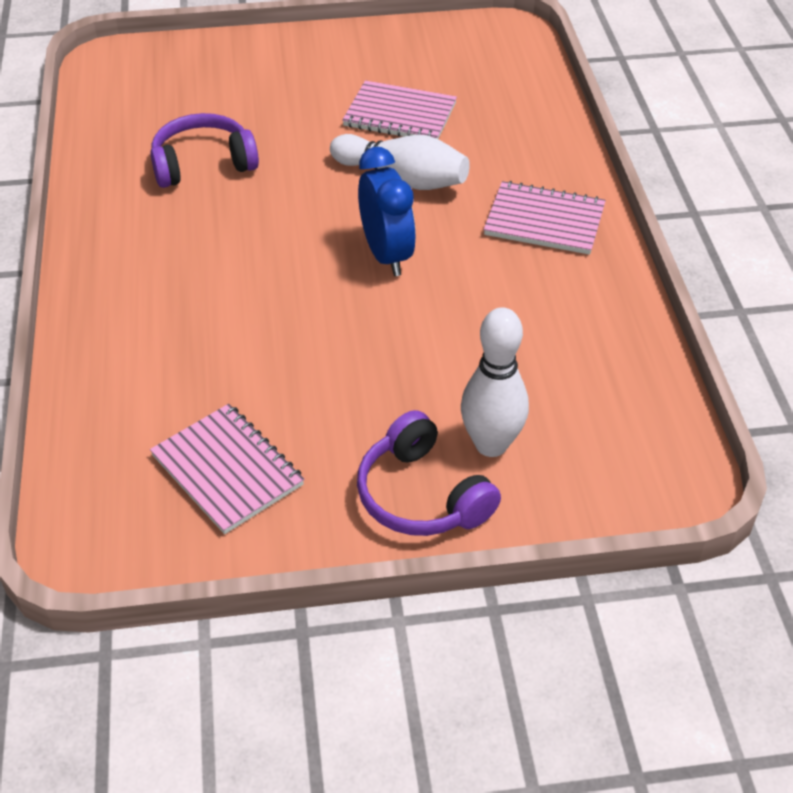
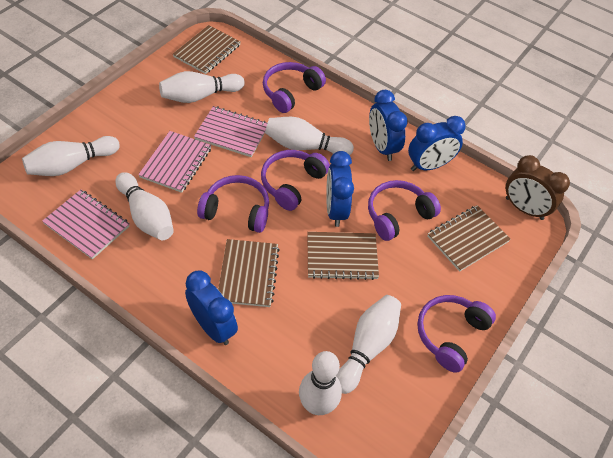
blue clock: 1 -> 4
brown clock: 0 -> 1
brown notebook: 0 -> 4
purple headphones: 2 -> 5
white bowling pin: 2 -> 6

